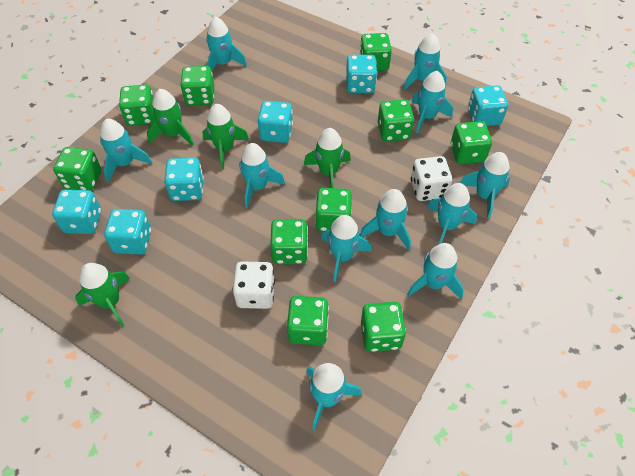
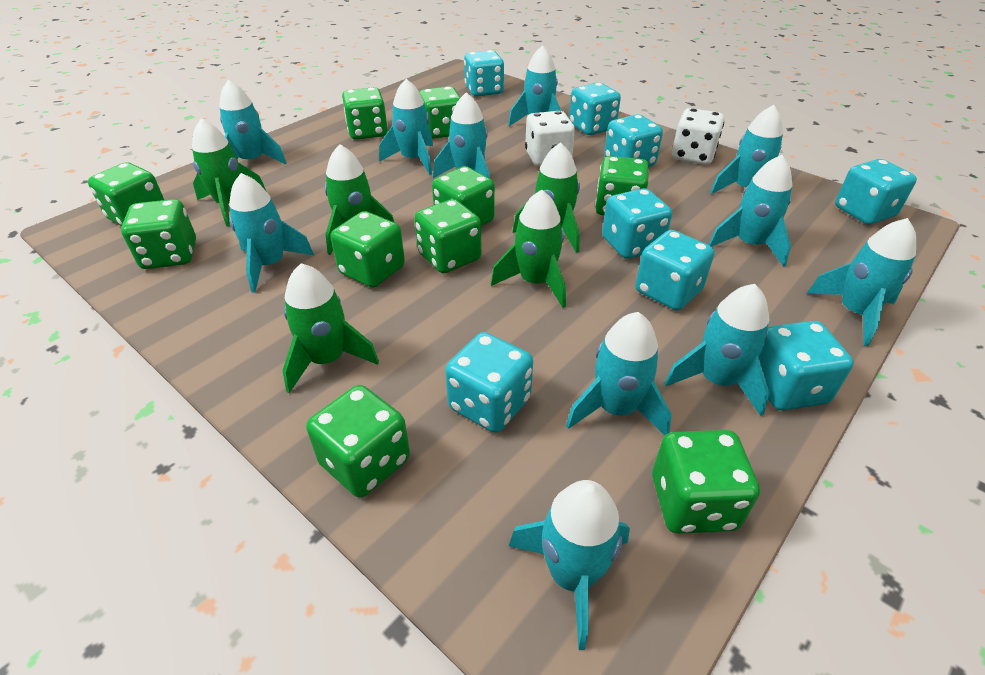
green rocket: 4 -> 5
turquoise dice: 6 -> 8

